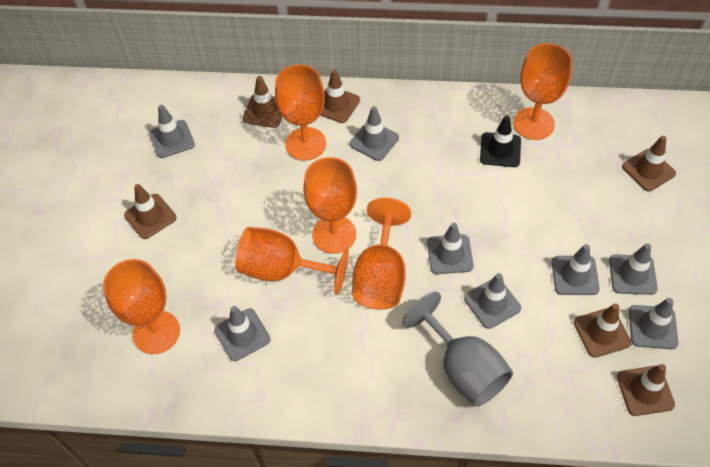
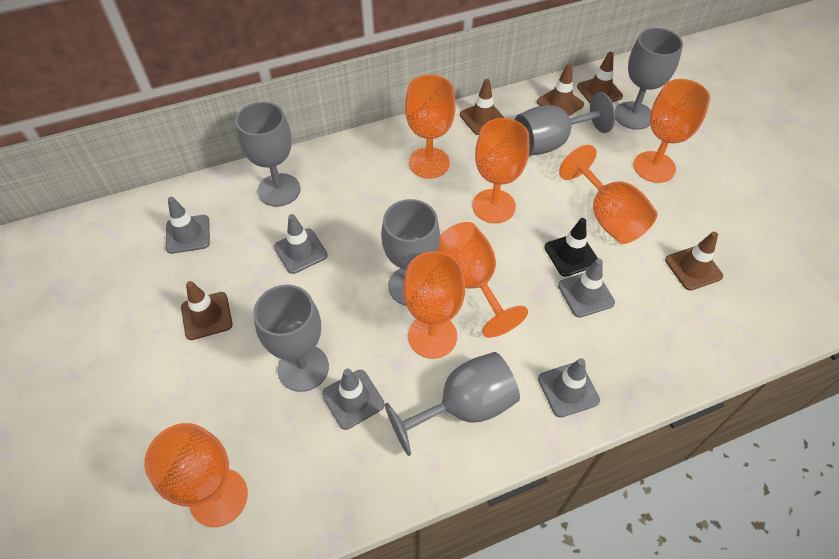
brown traffic cone: 6 -> 5
grey goblet: 1 -> 6
grey traffic cone: 8 -> 5
orange goblet: 6 -> 7

